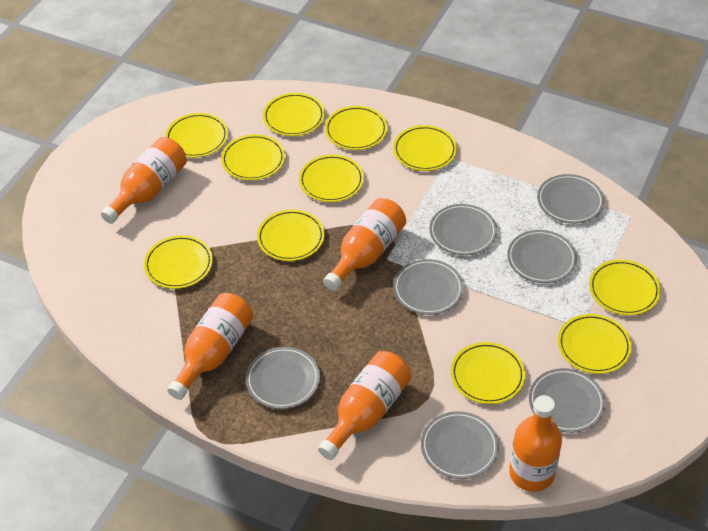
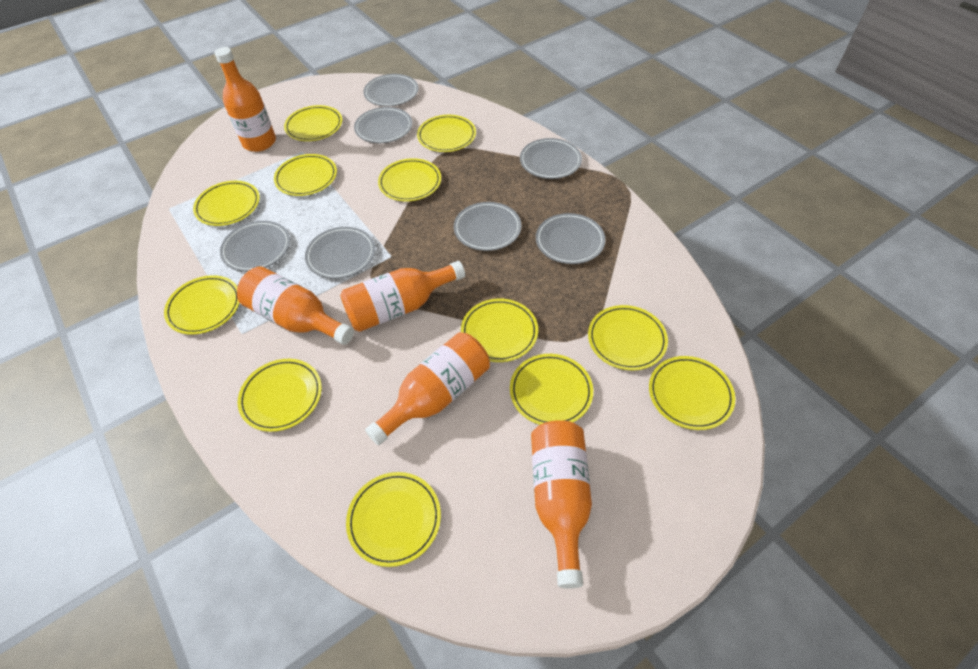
yellow plate: 11 -> 12

